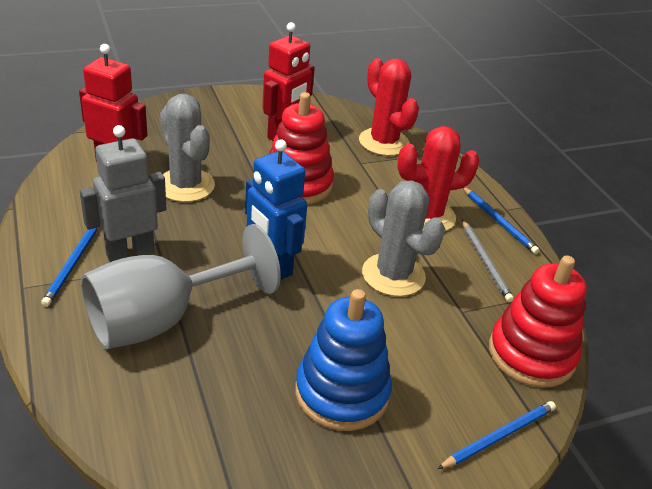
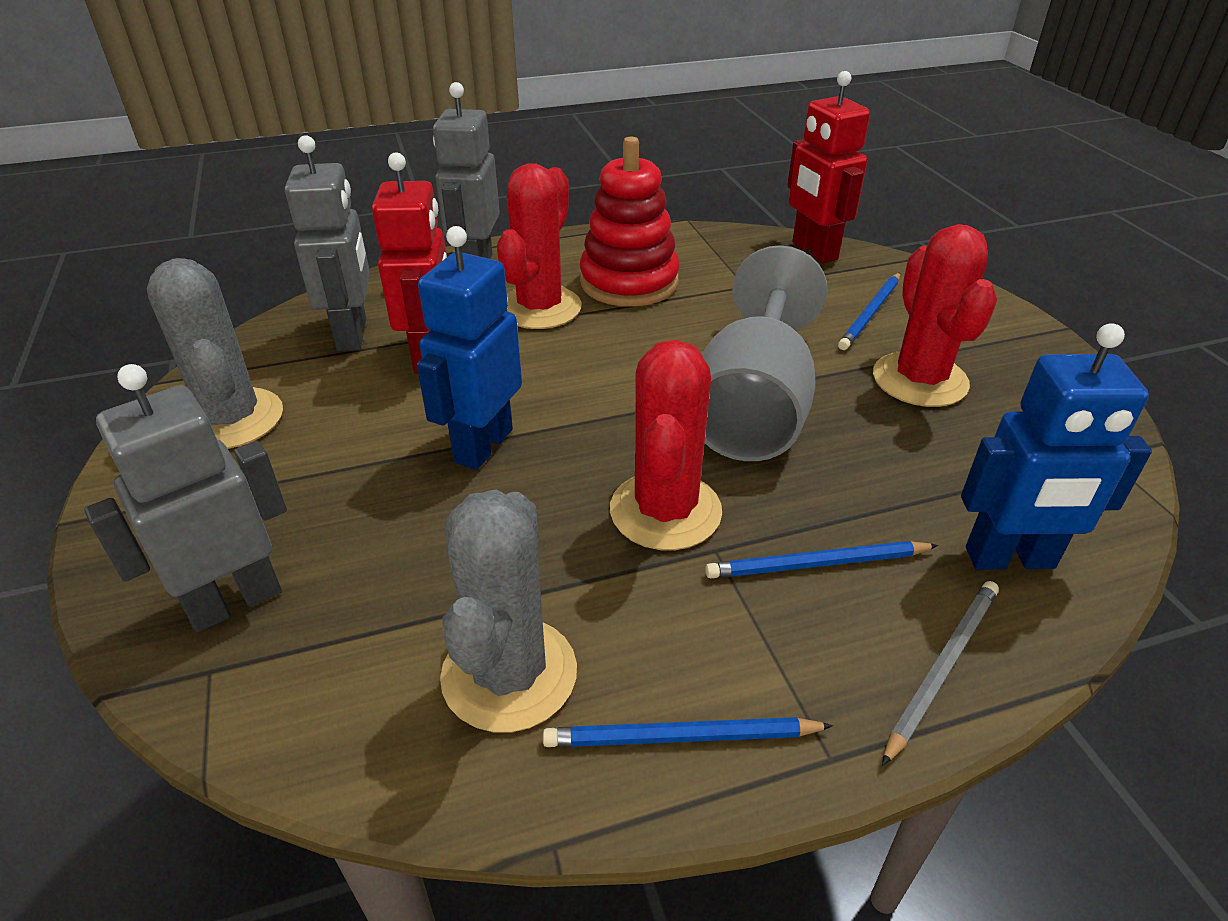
blue robot: 1 -> 2
blue stacking toy: 1 -> 0
grey robot: 1 -> 3
red cactus: 2 -> 3
red stacking toy: 2 -> 1

